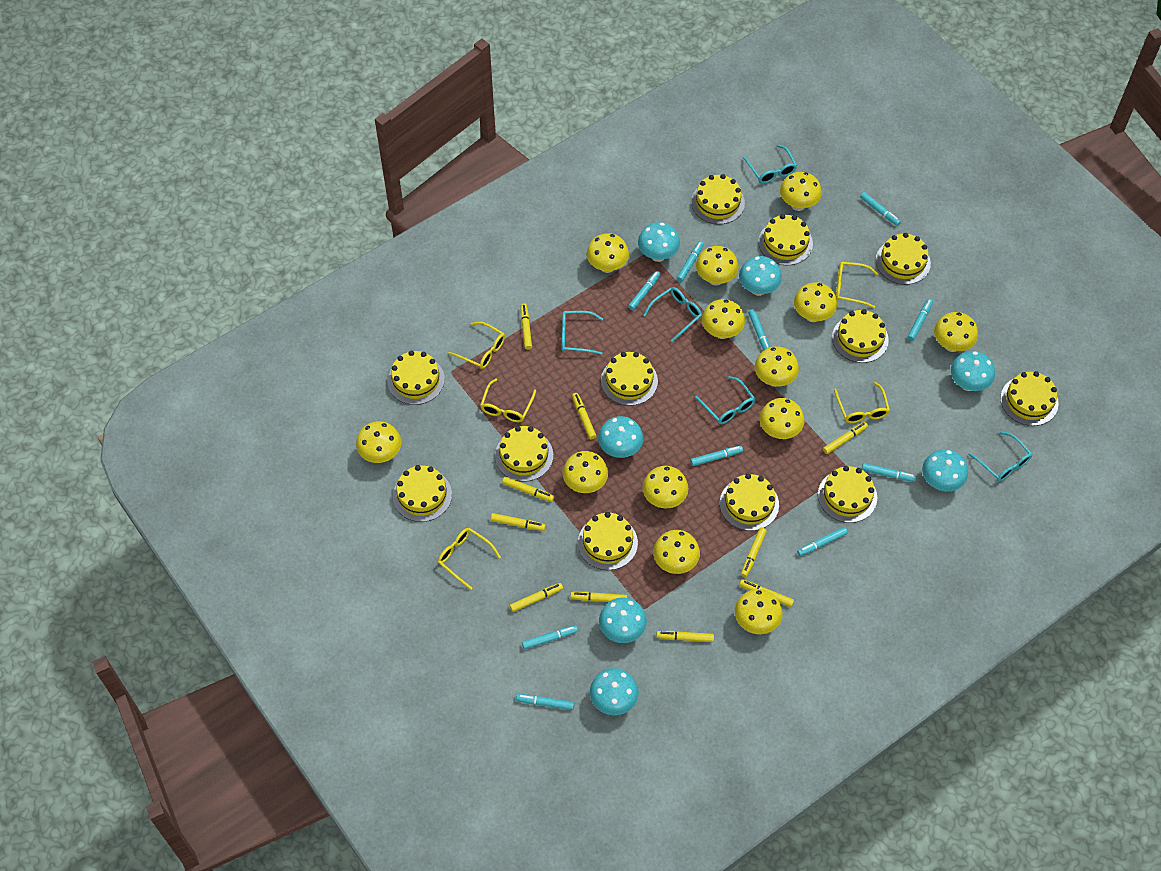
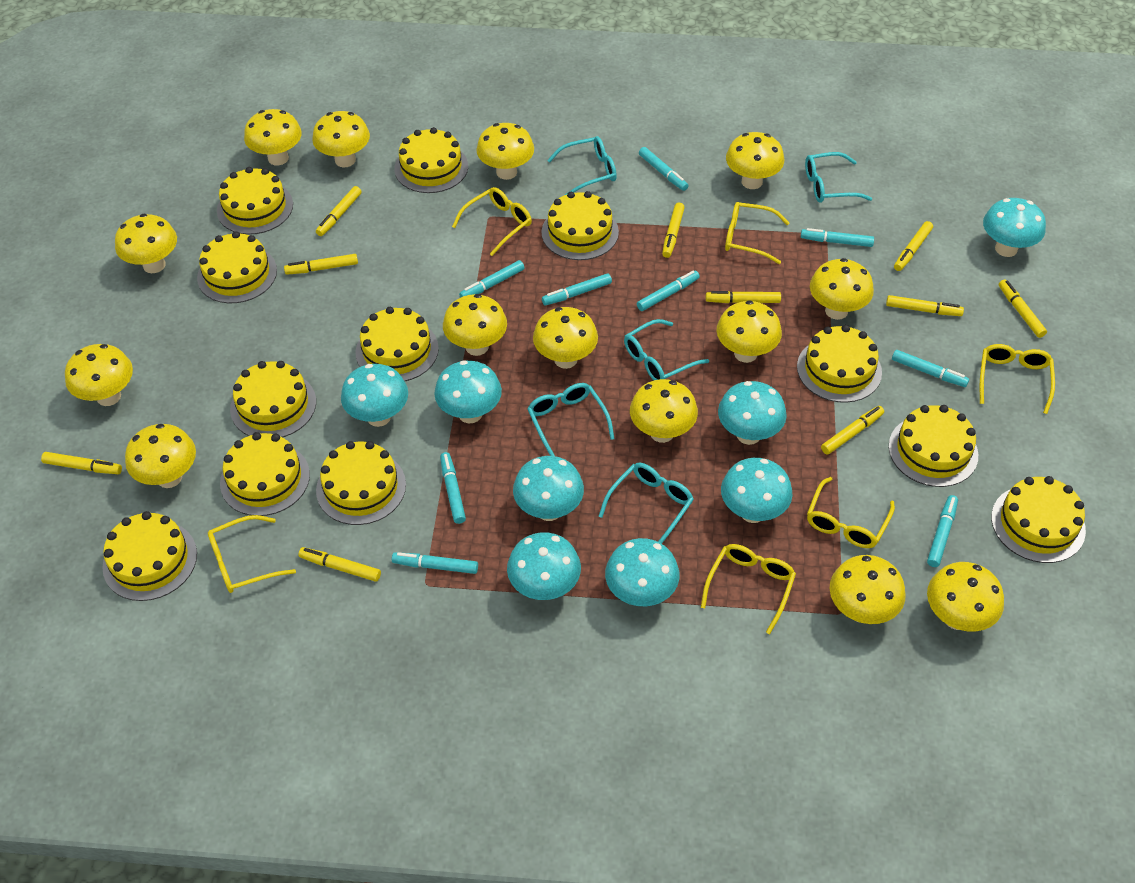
turquoise marker: 10 -> 9
turquoise mushroom: 7 -> 8
yellow glasses: 5 -> 6
yellow mushroom: 13 -> 14

